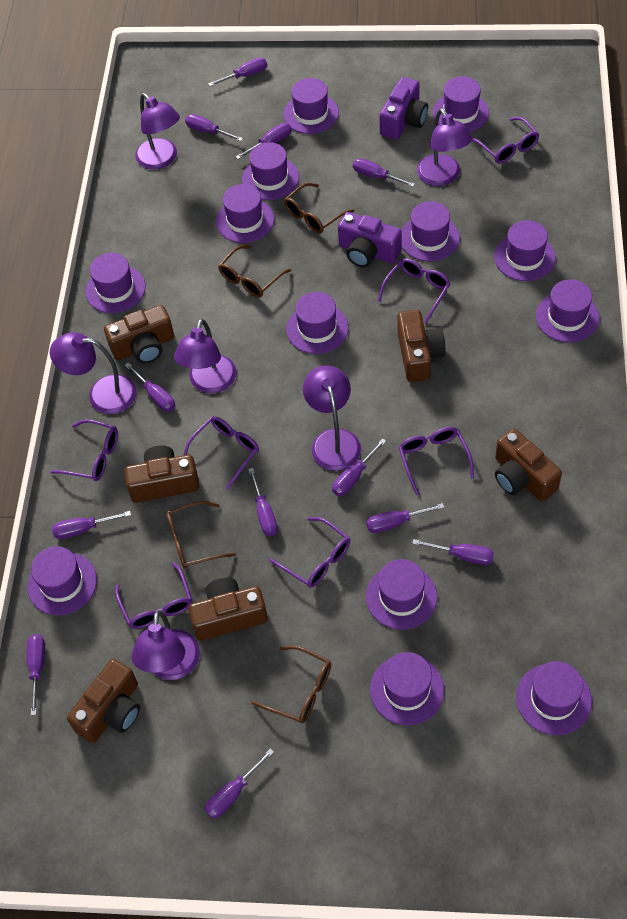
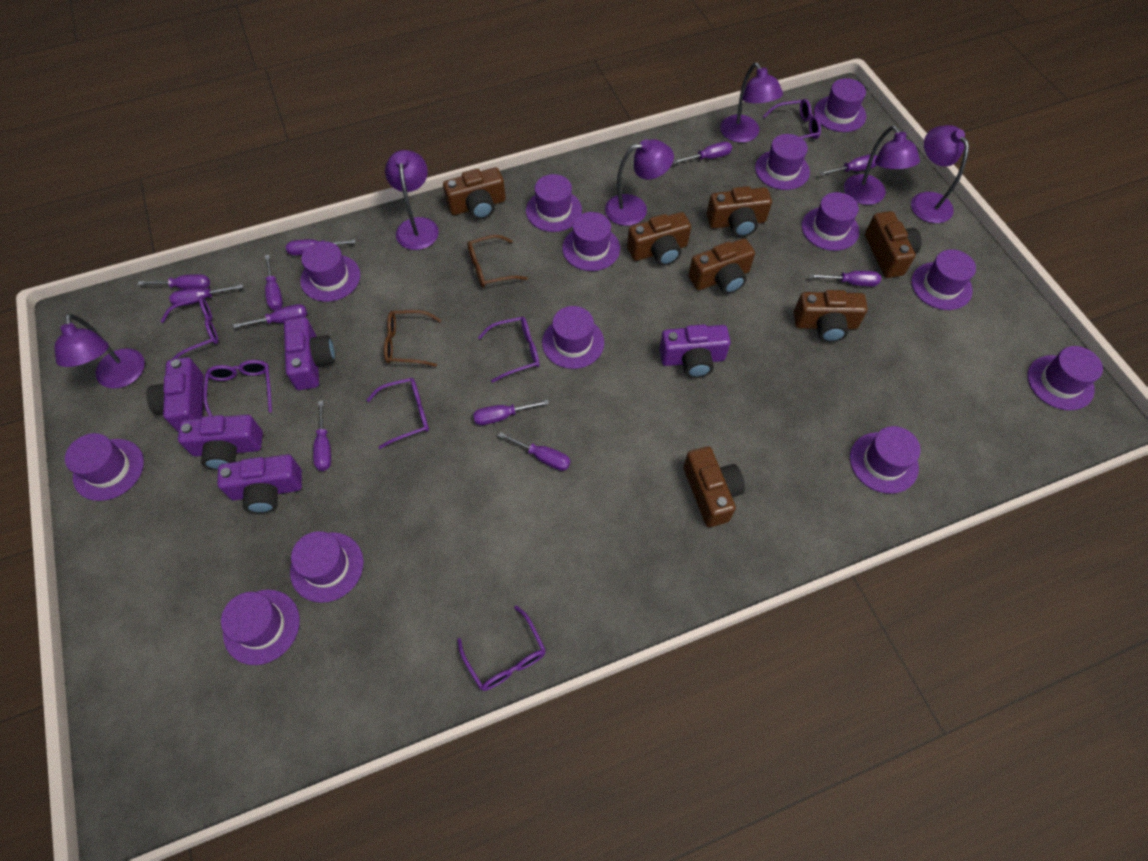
brown camera: 6 -> 7
brown glasses: 4 -> 2
purple camera: 2 -> 5
purple glasses: 7 -> 6
purple screwdriver: 12 -> 11

